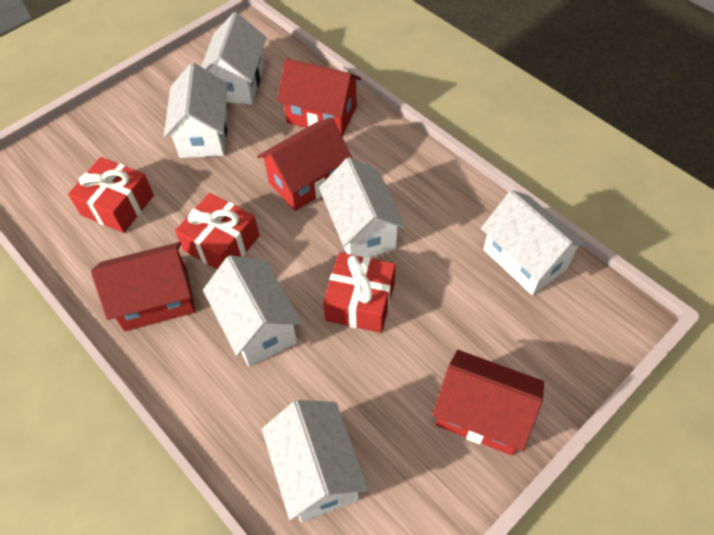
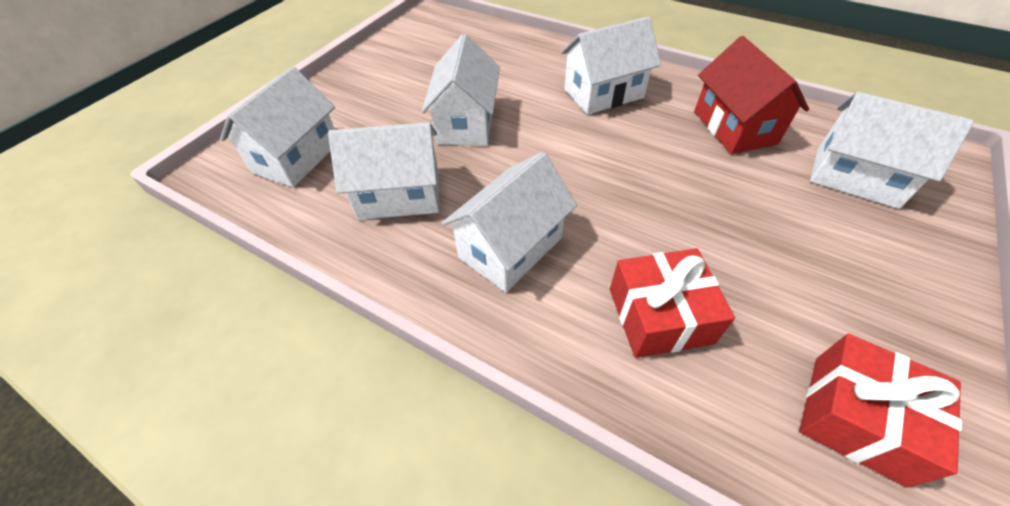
red gift: 3 -> 2
red house: 4 -> 1

